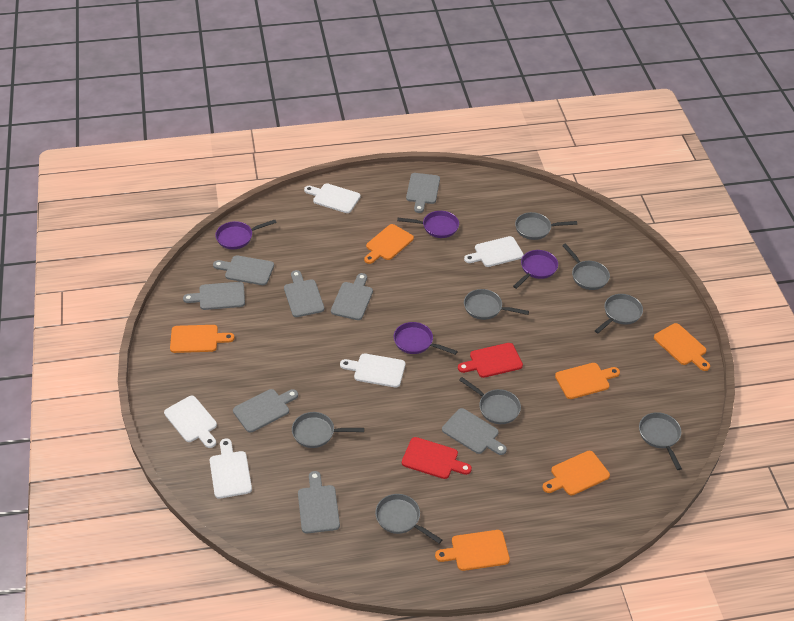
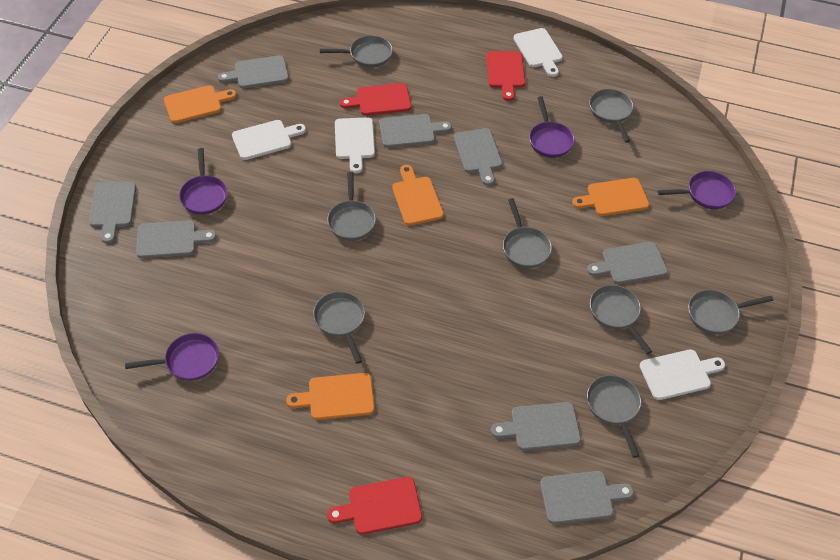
orange cutting board: 6 -> 4
red cutting board: 2 -> 3
white cutting board: 5 -> 4

